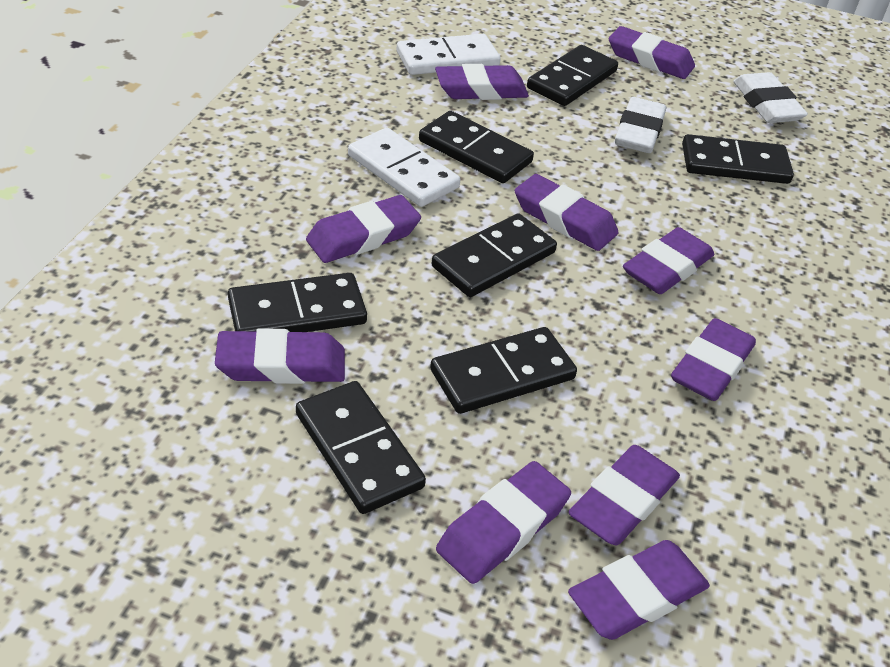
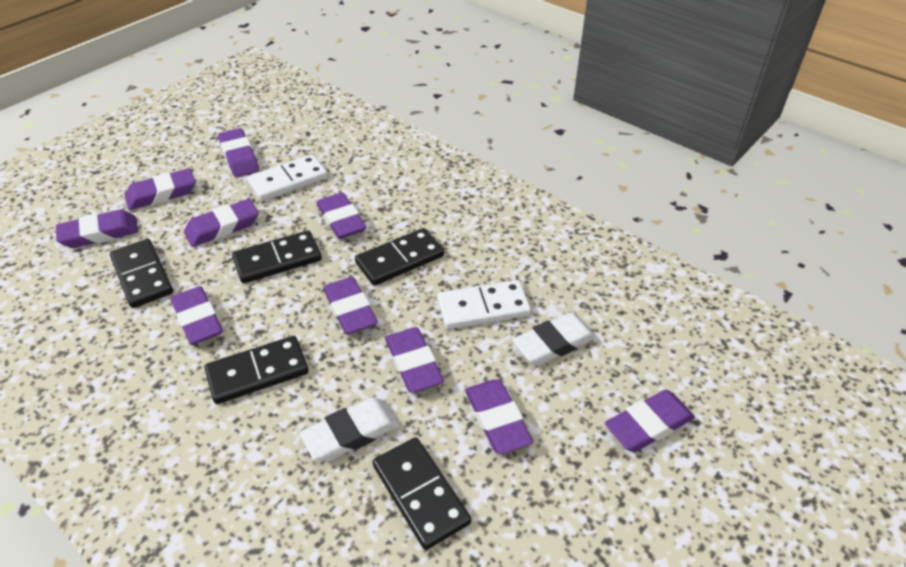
black domino: 7 -> 5

